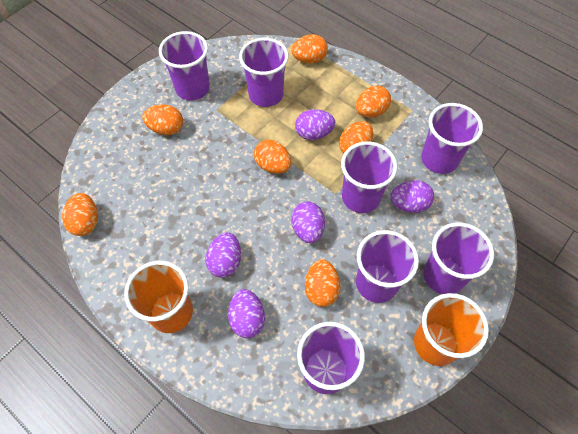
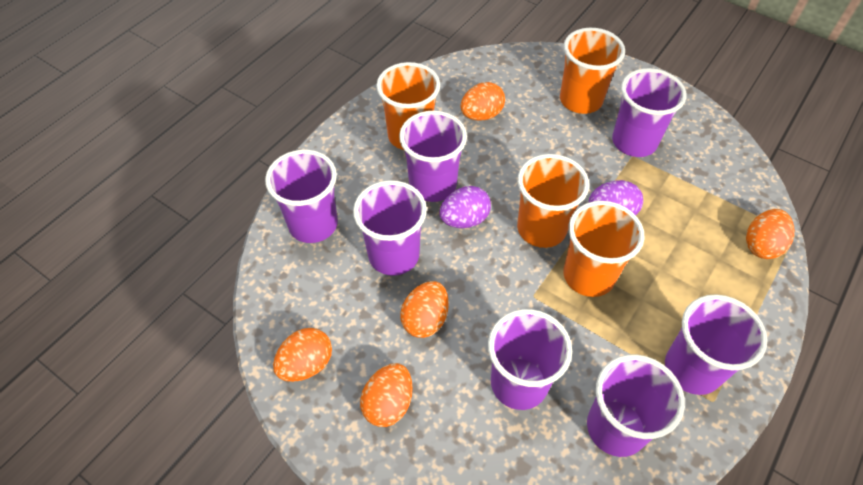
orange cup: 2 -> 4
orange egg: 7 -> 5
purple egg: 5 -> 2

